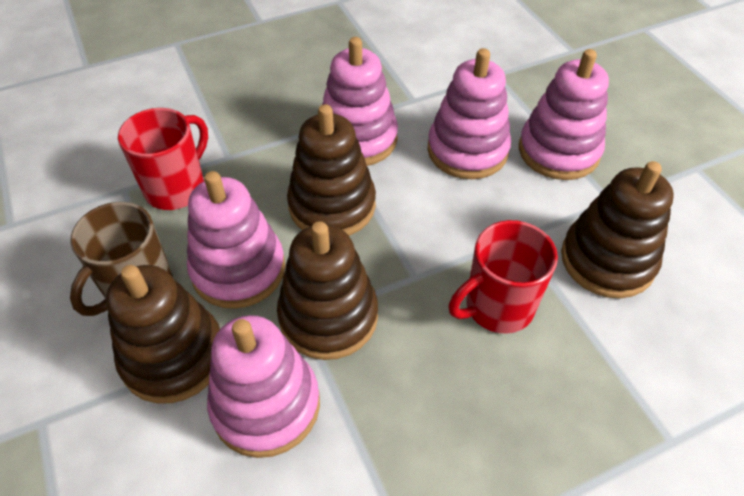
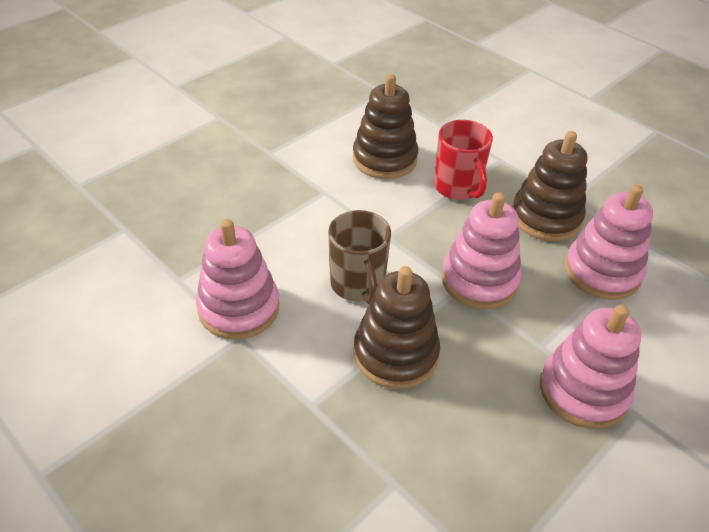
brown stacking toy: 4 -> 3
pink stacking toy: 5 -> 4
red mug: 2 -> 1

